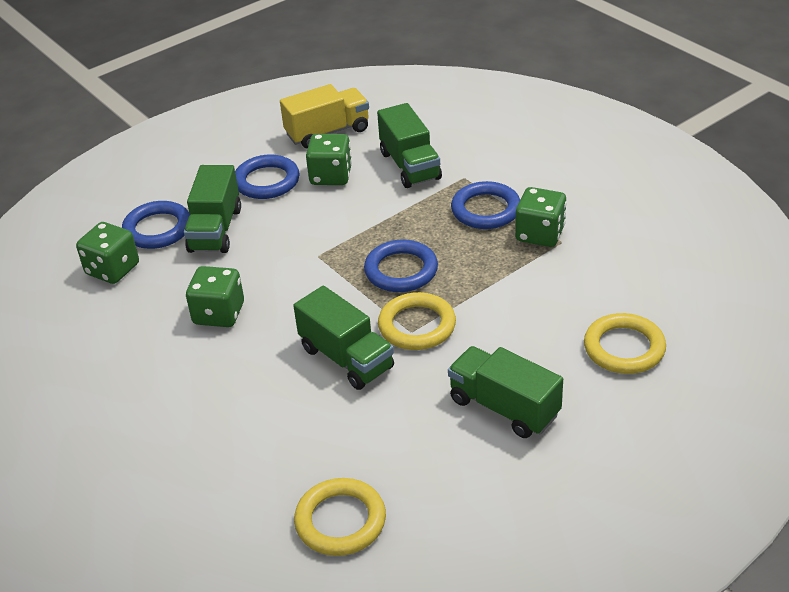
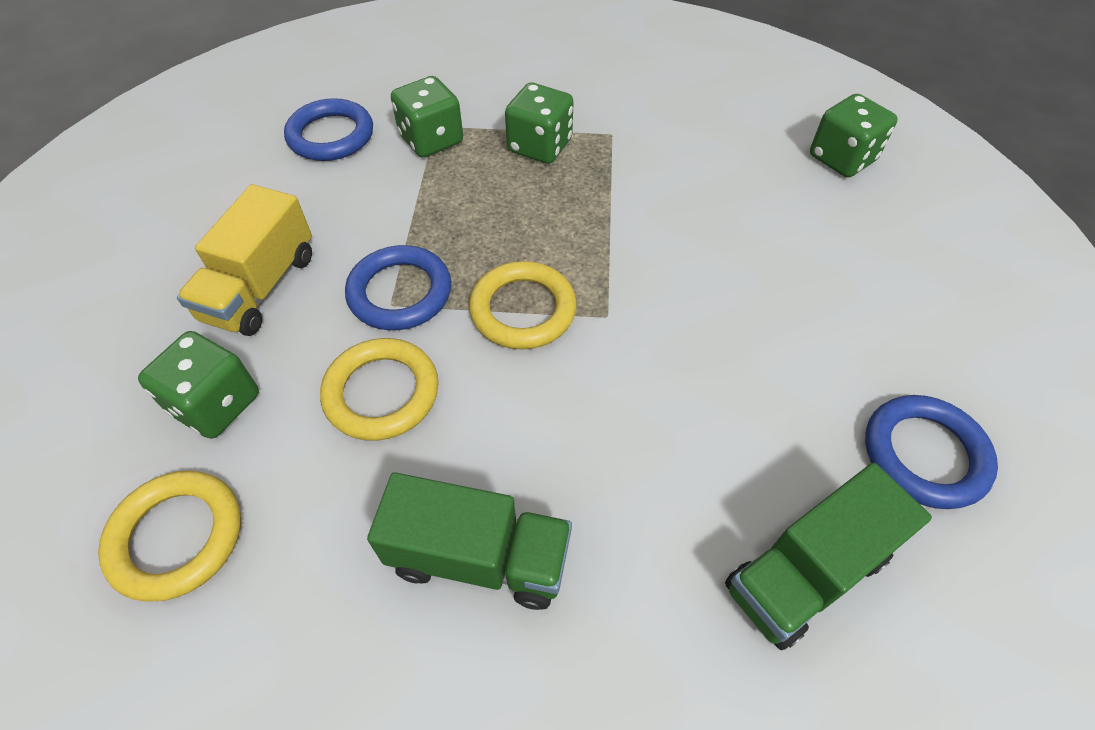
blue ring: 4 -> 3
green truck: 4 -> 2

